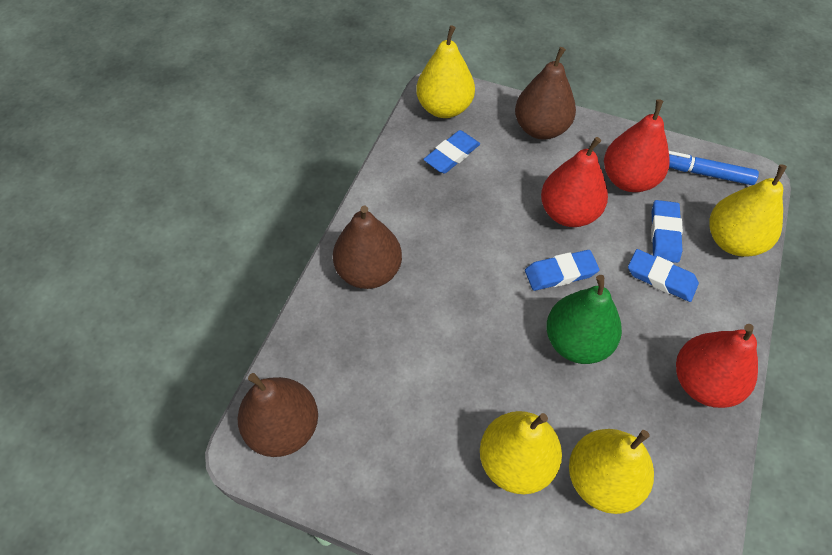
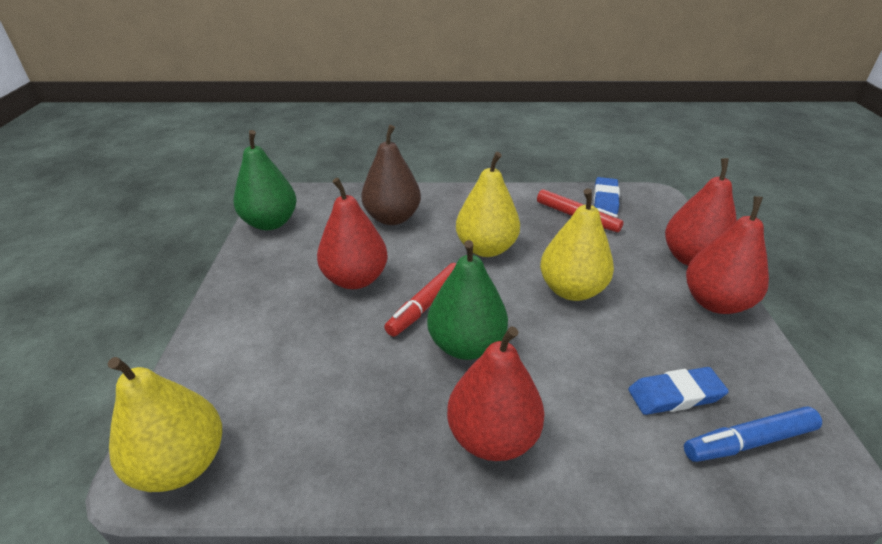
blue eraser: 4 -> 2
brown pear: 3 -> 1
green pear: 1 -> 2
red marker: 0 -> 2
red pear: 3 -> 4
yellow pear: 4 -> 3

